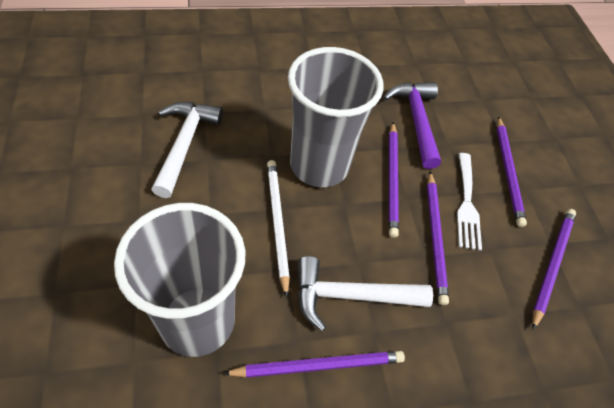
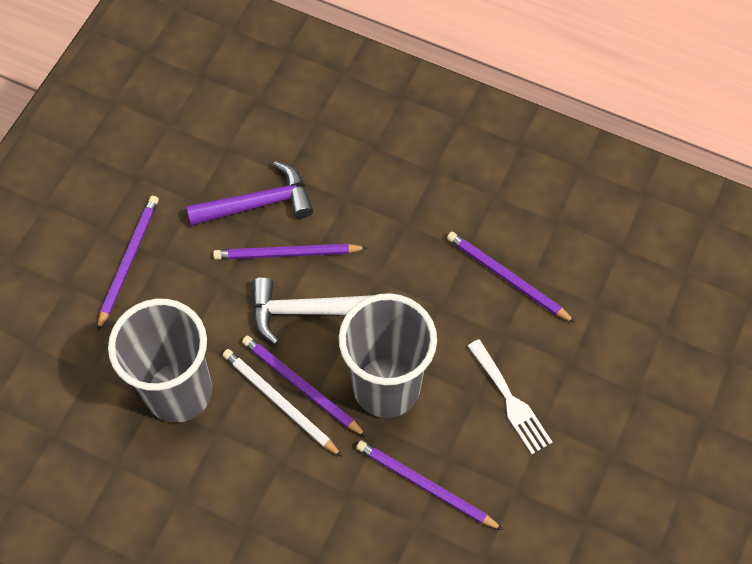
white hammer: 2 -> 1

